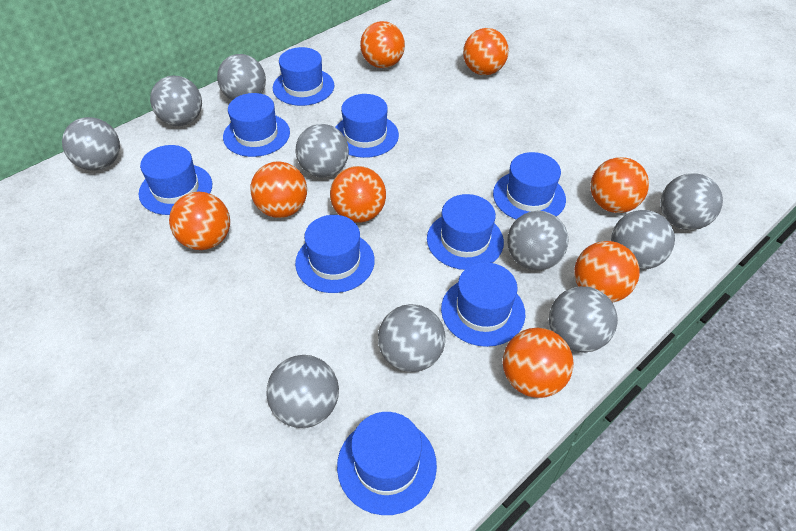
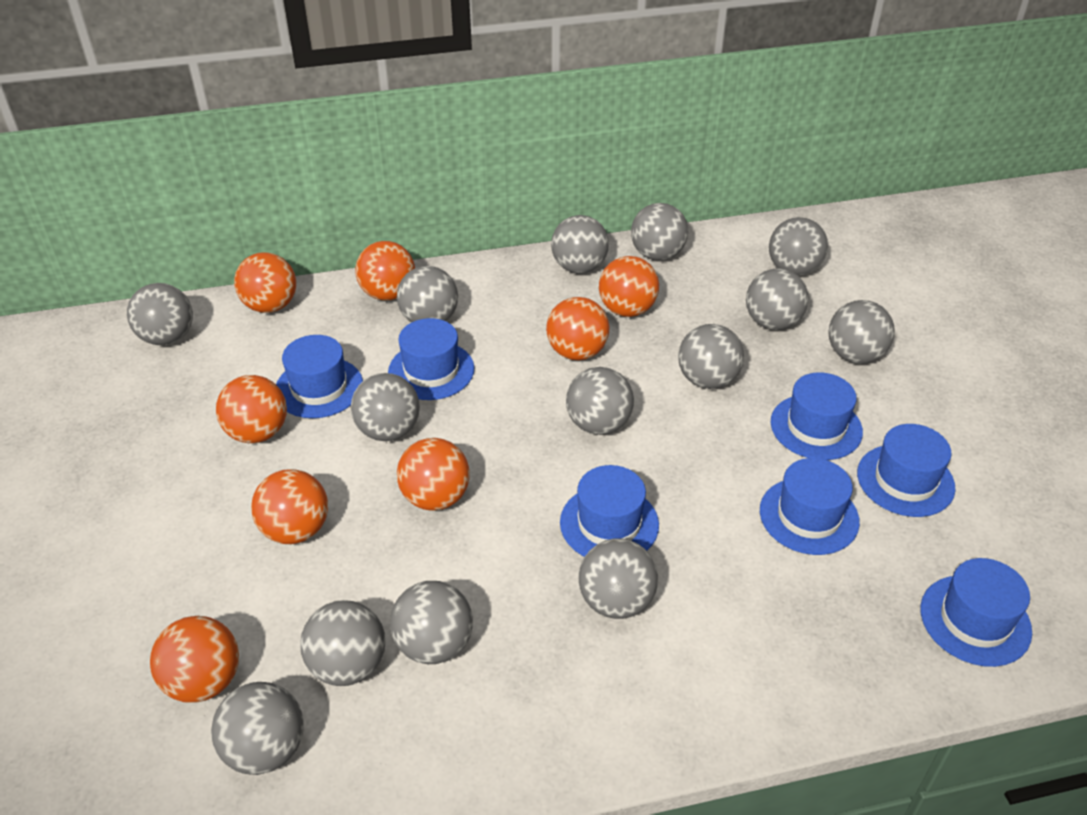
blue hat: 9 -> 7
grey ball: 10 -> 14

